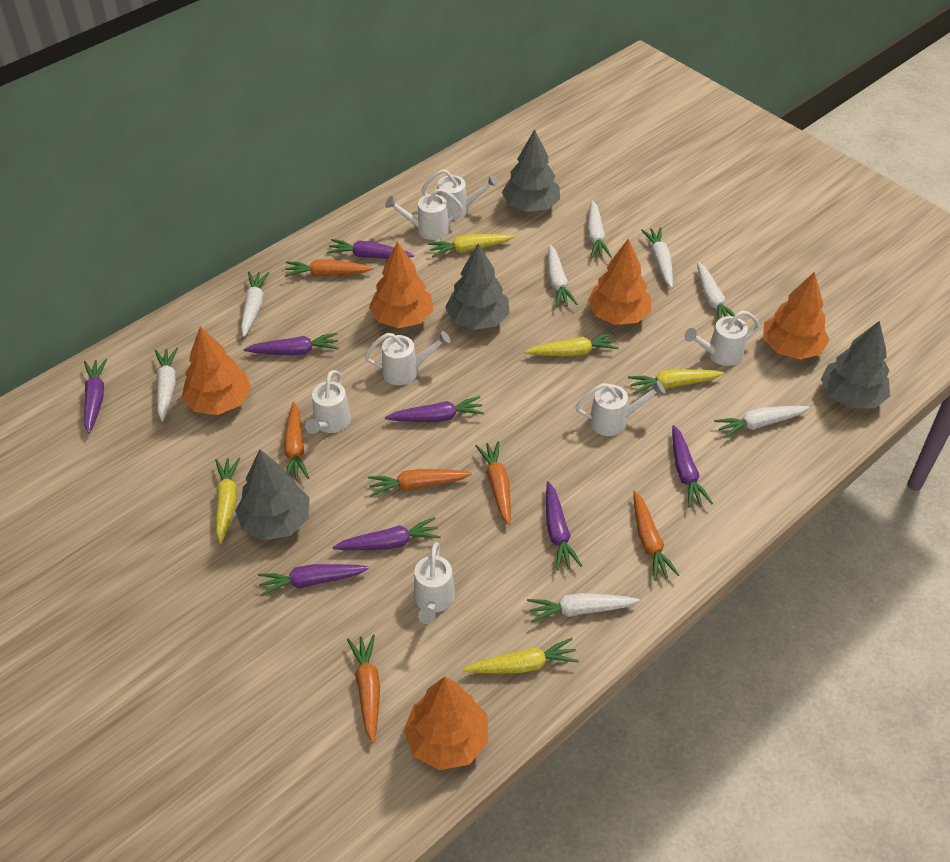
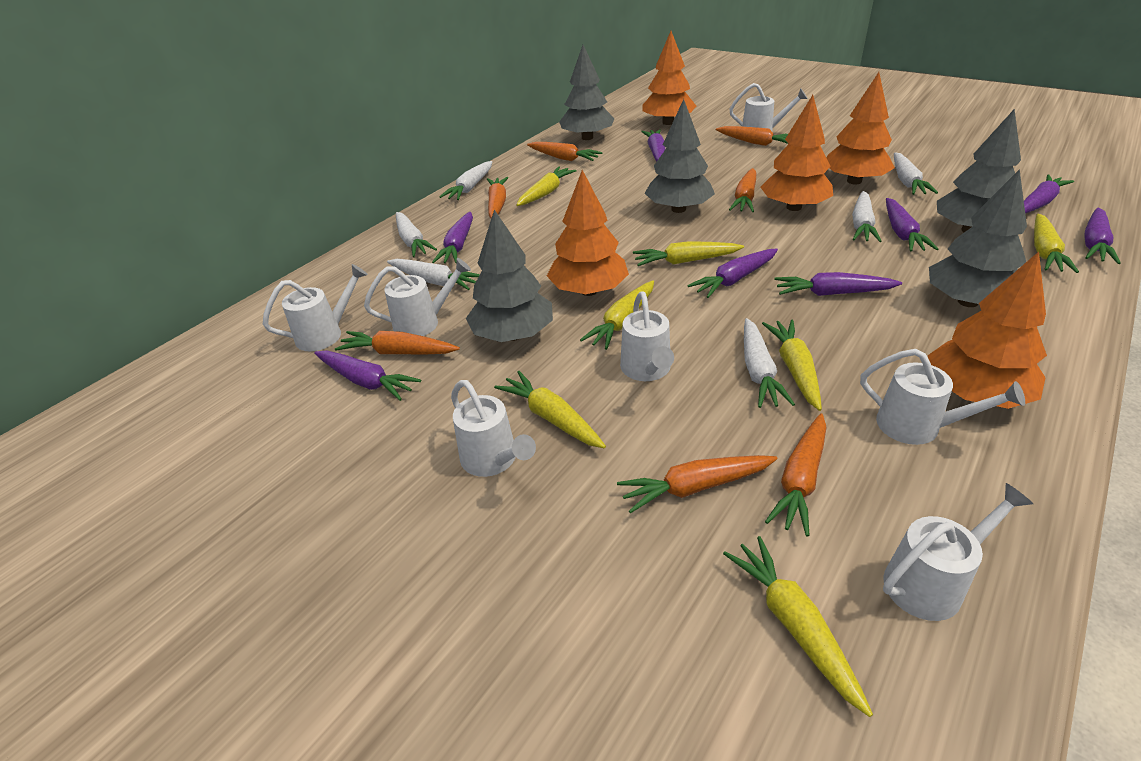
grey tree: 4 -> 5
orange carrot: 6 -> 7
white carrot: 8 -> 6
yellow carrot: 5 -> 7

